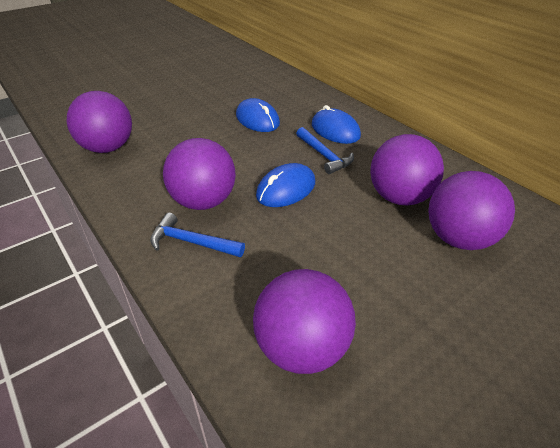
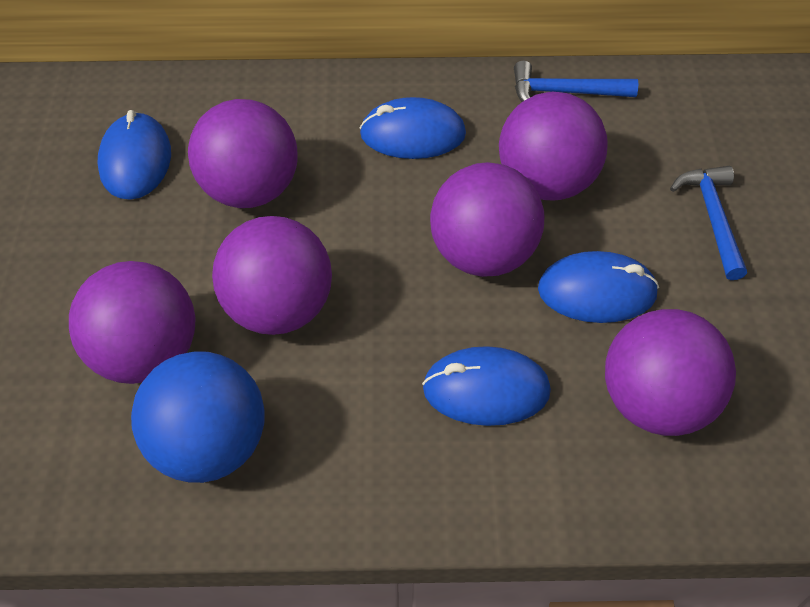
blue ball: 0 -> 1
blue mouse: 3 -> 4
purple ball: 5 -> 6

